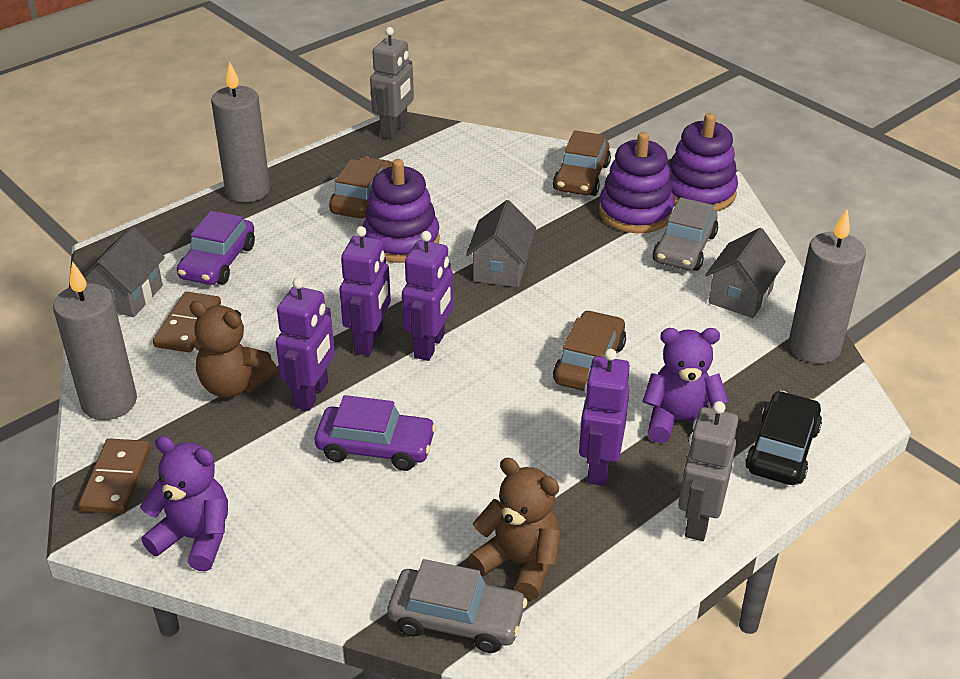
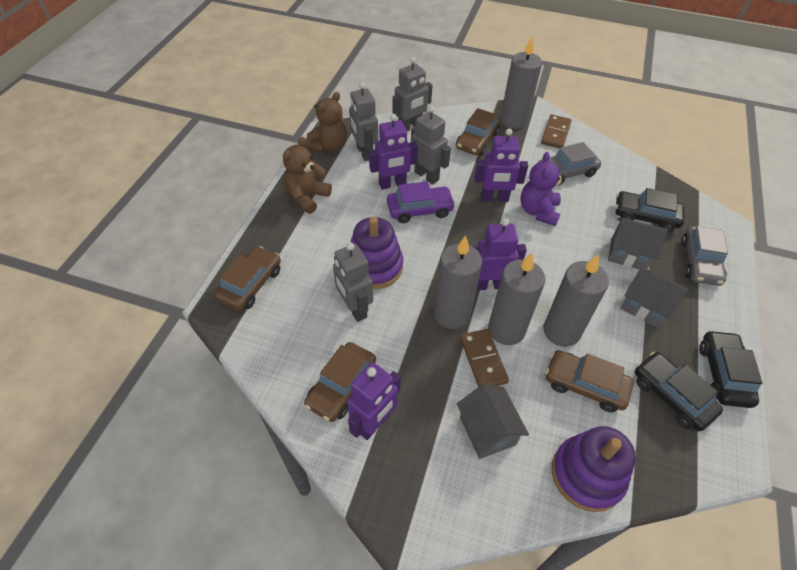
black car: 1 -> 3
brown car: 3 -> 4
grey candle: 3 -> 4
grey robot: 2 -> 4
purple car: 2 -> 1
purple stacking toy: 3 -> 2
purple teddy bear: 2 -> 1

